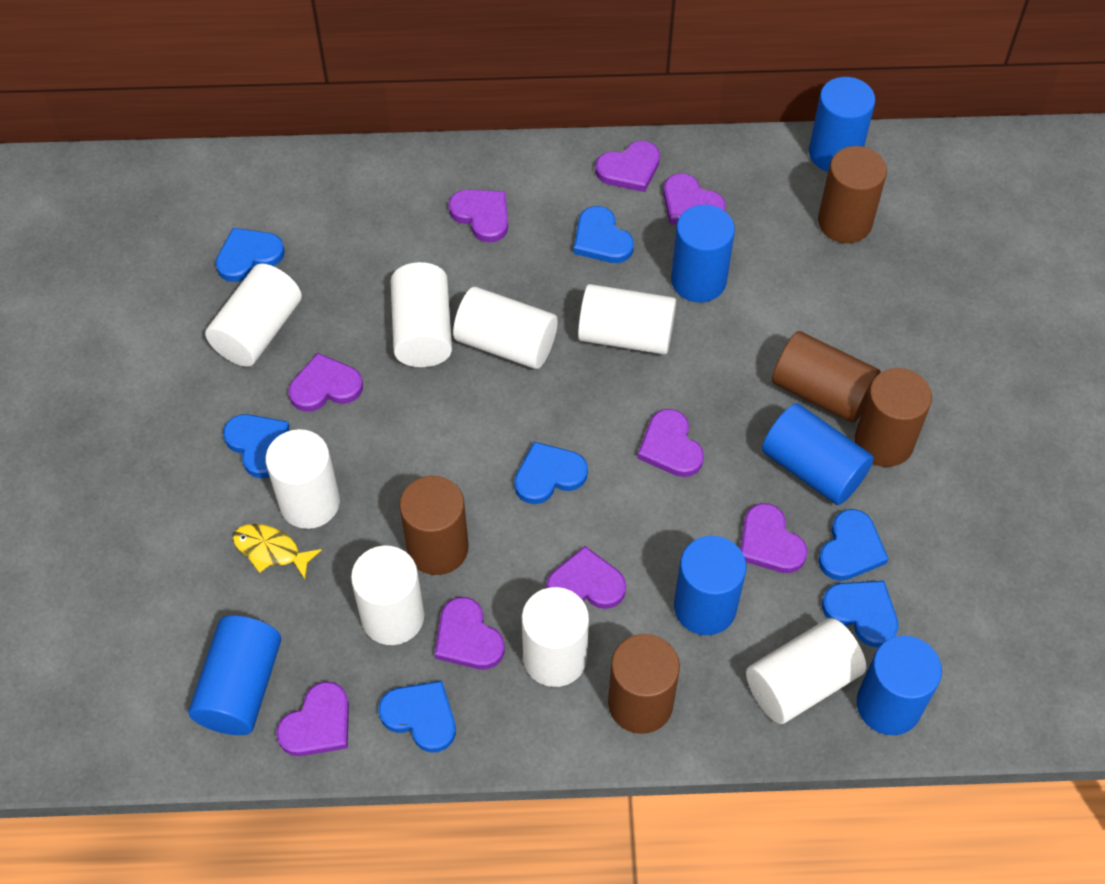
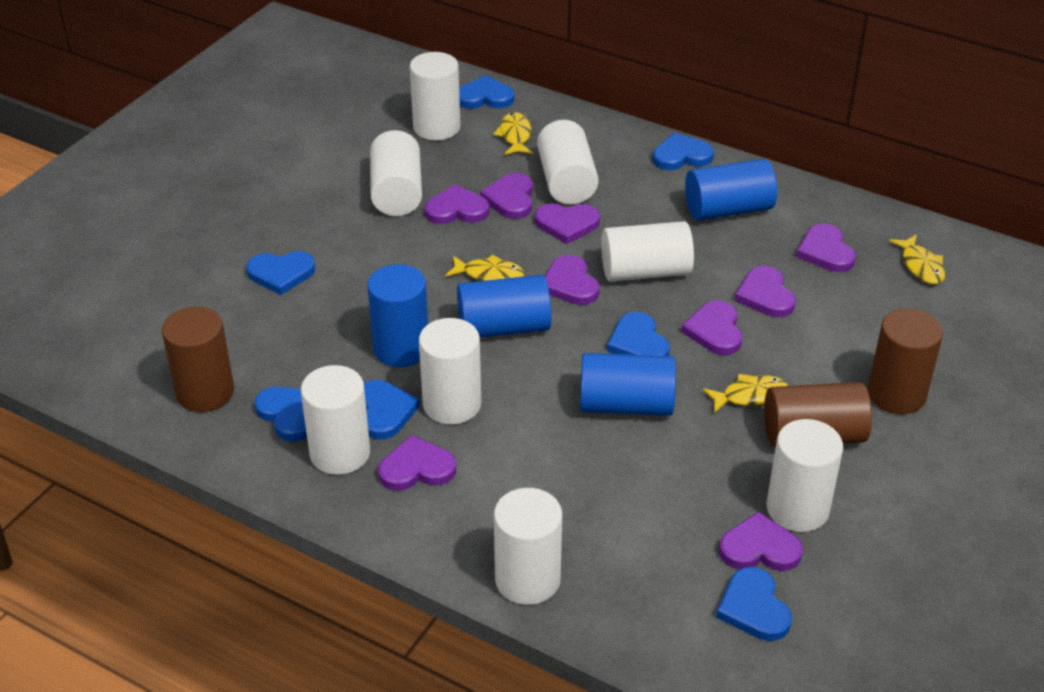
blue cylinder: 6 -> 4
brown cylinder: 5 -> 3
yellow fish: 1 -> 4

